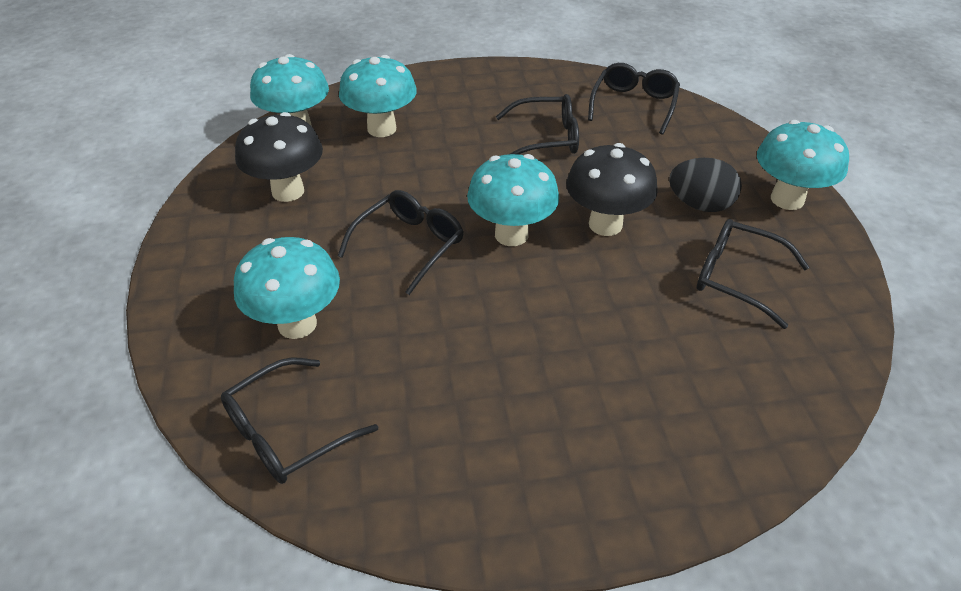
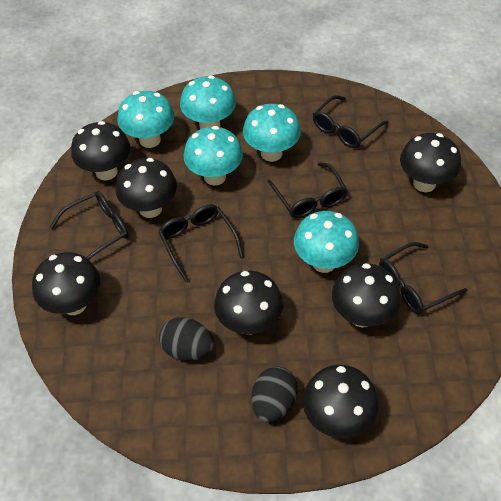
black egg: 1 -> 2
black mushroom: 2 -> 7

